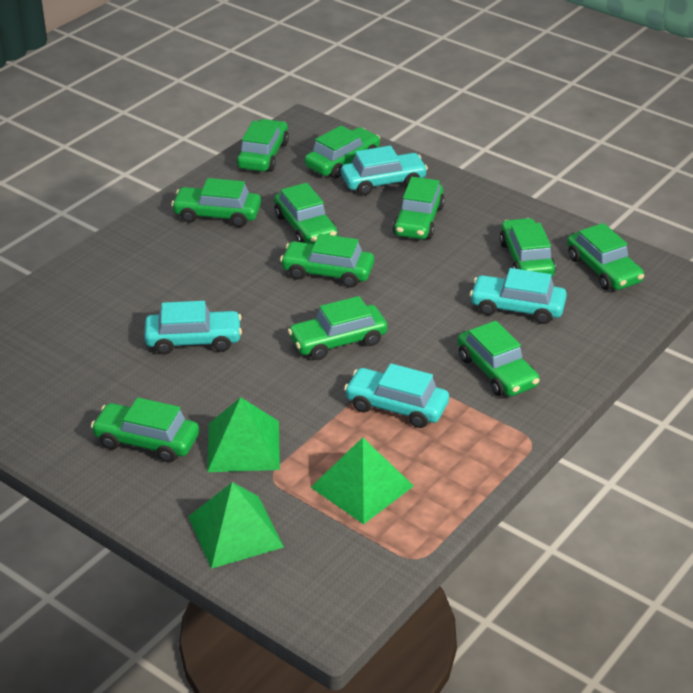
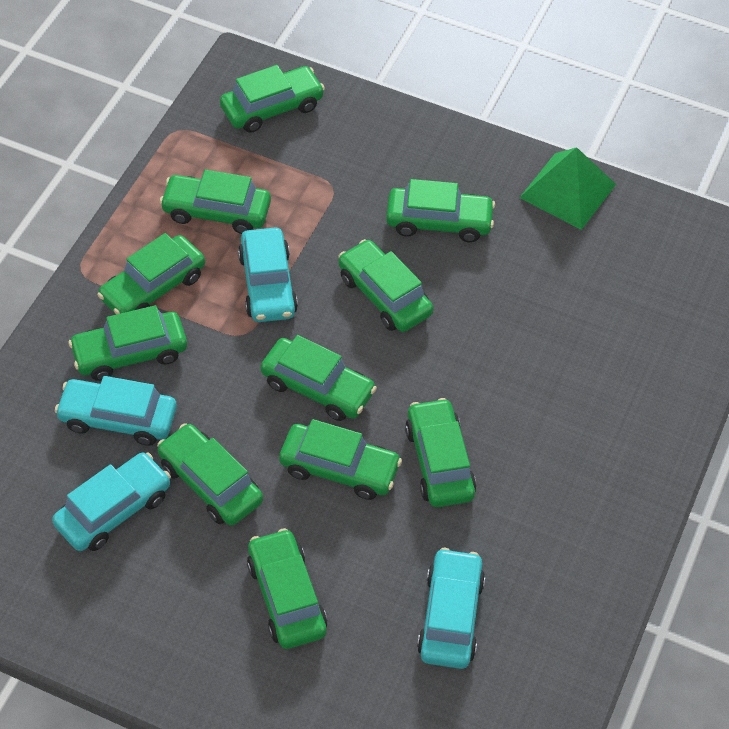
green pyramid: 3 -> 1

